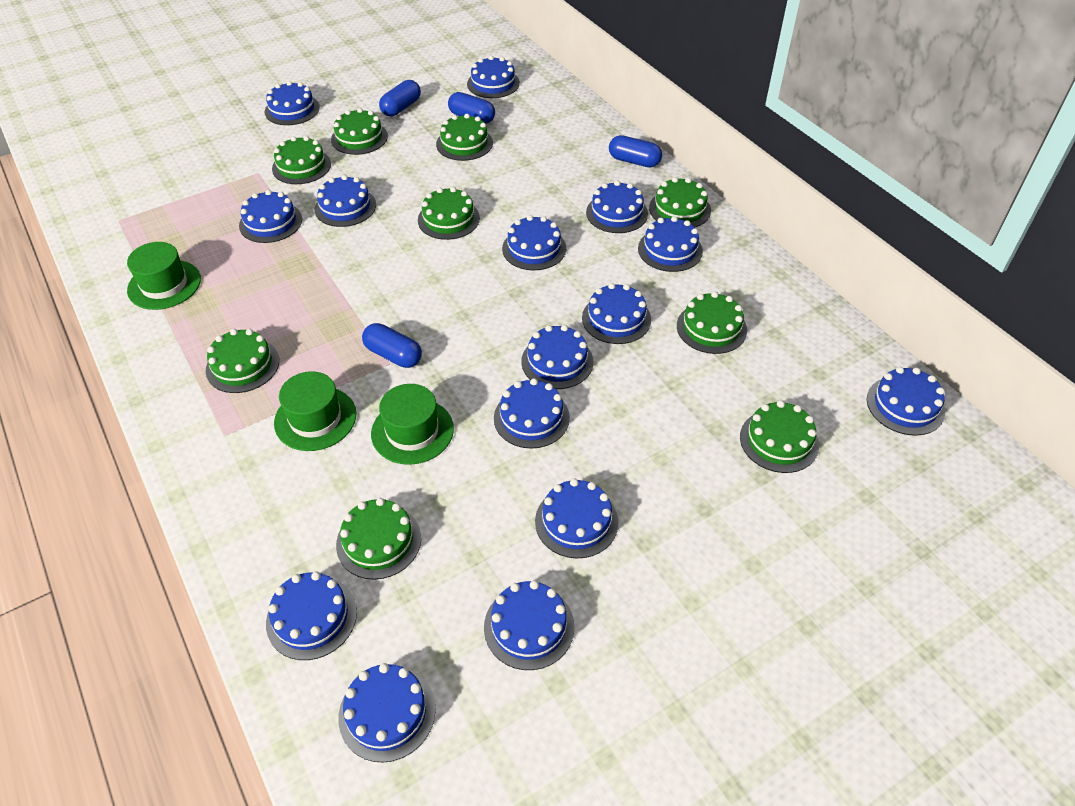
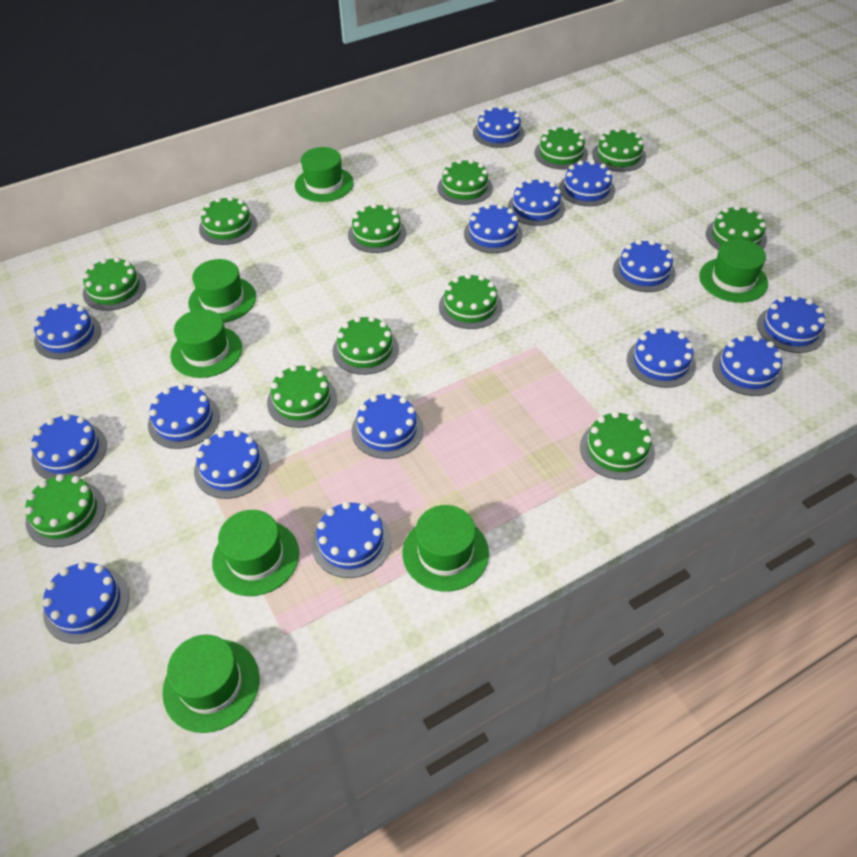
blue capsule: 4 -> 0
green cake: 9 -> 12
green hat: 3 -> 7

